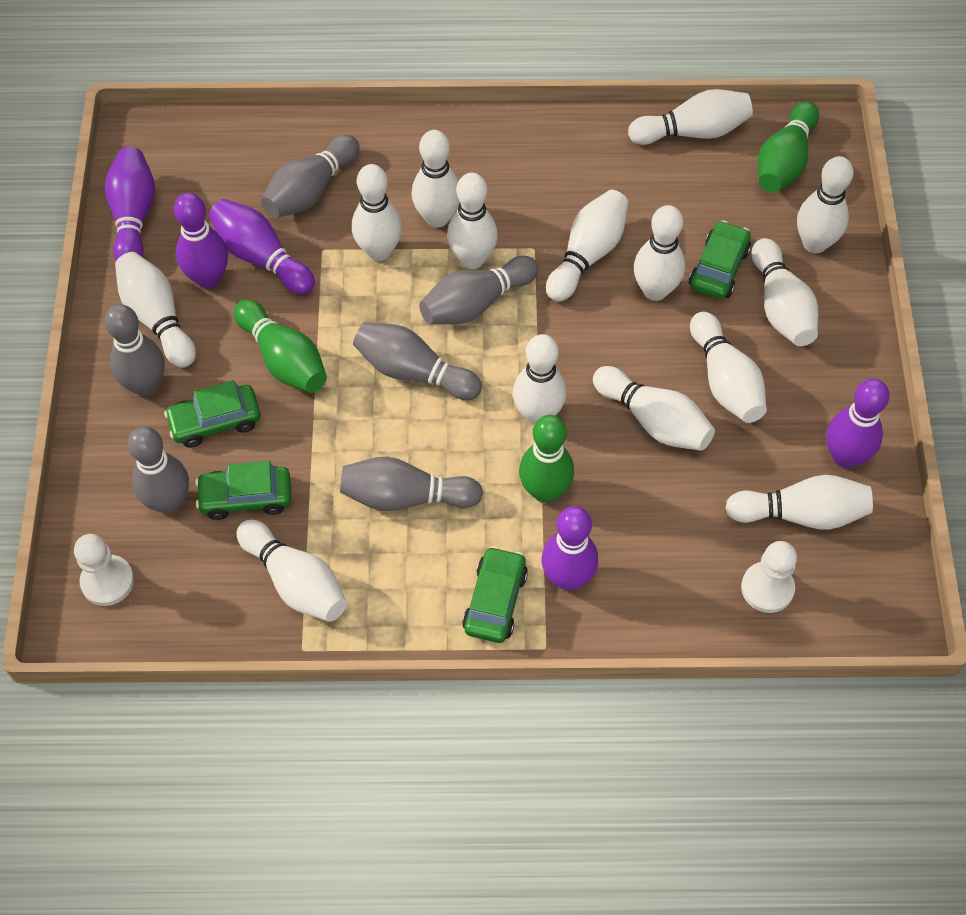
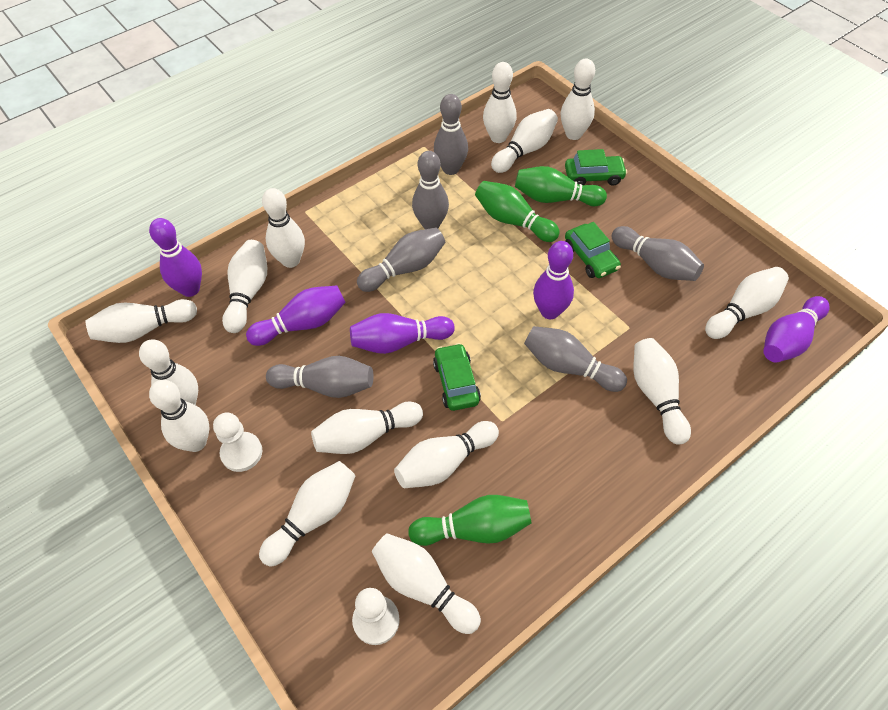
green car: 4 -> 3

